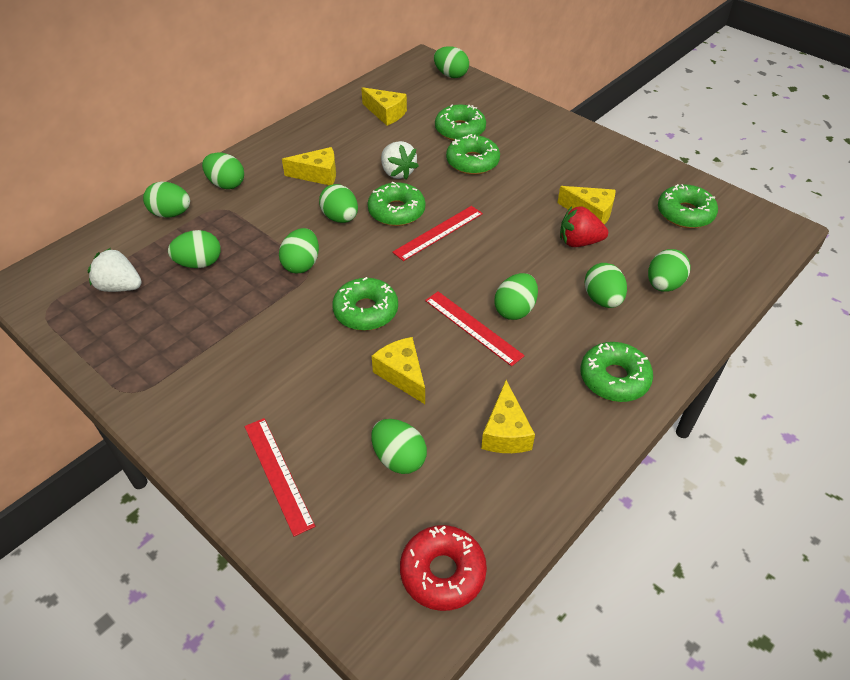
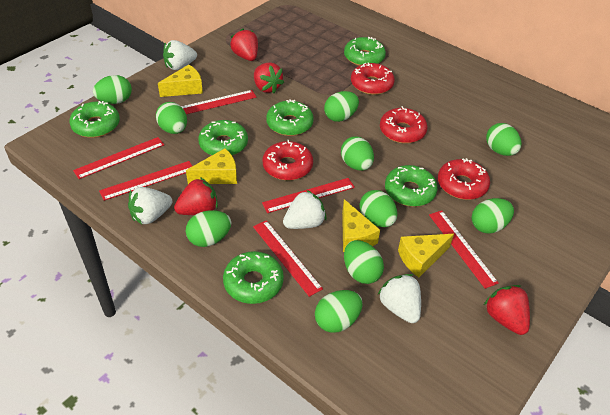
red donut: 1 -> 4
red ruler: 3 -> 6
red strawberry: 1 -> 4
white strawberry: 2 -> 4
yellow cheese: 5 -> 4

